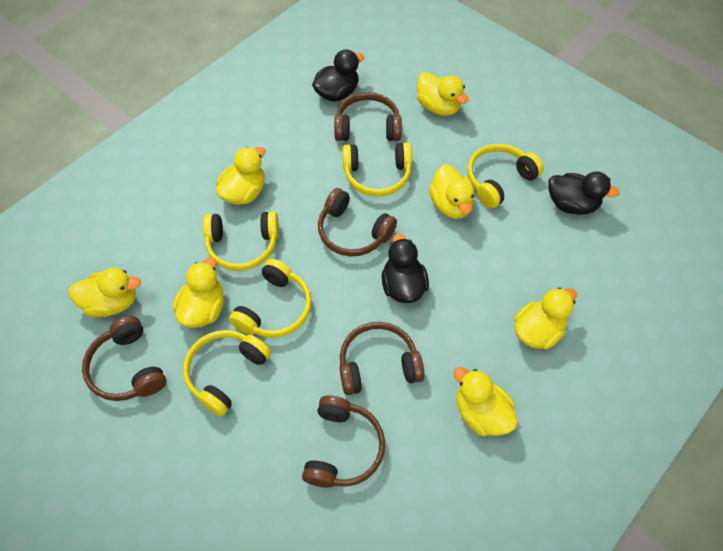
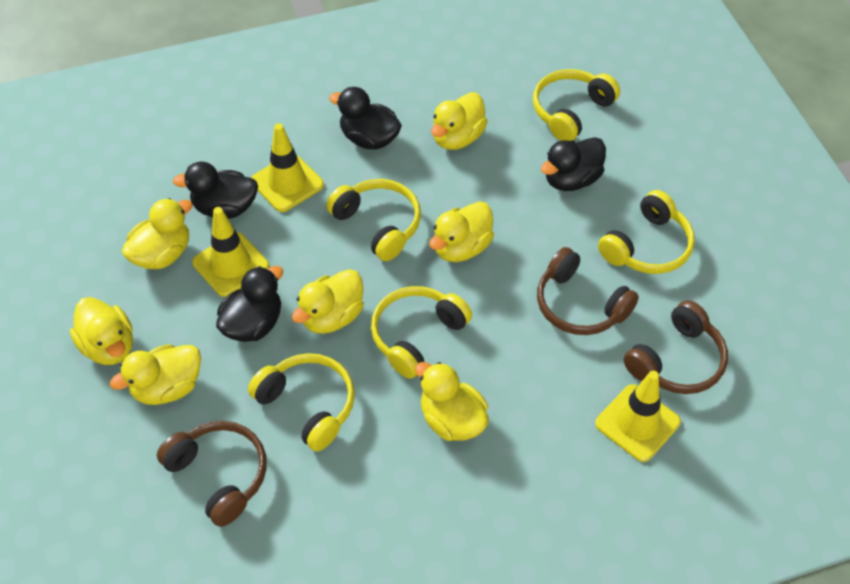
black duck: 3 -> 4
brown headphones: 5 -> 3
yellow traffic cone: 0 -> 3

